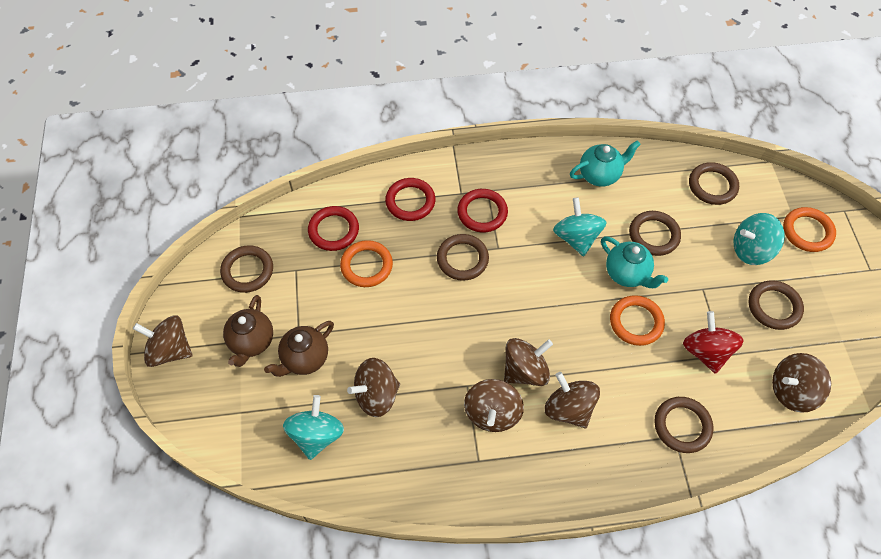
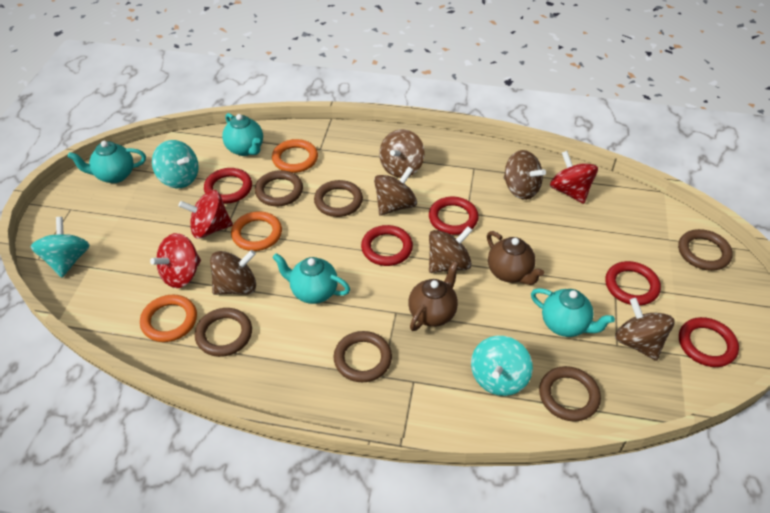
red ring: 3 -> 5
red spinning top: 1 -> 3
turquoise teapot: 2 -> 4

